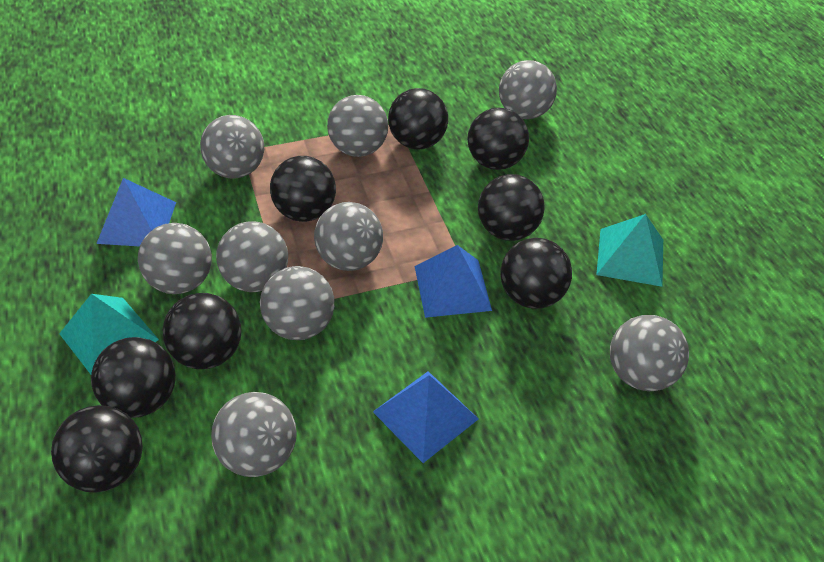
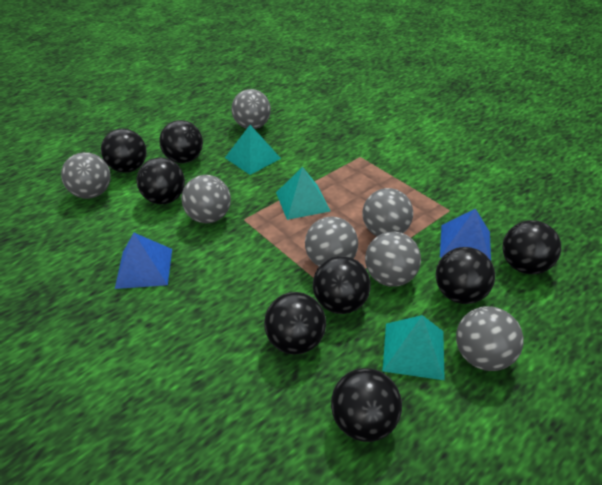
blue pyramid: 3 -> 2
grey ball: 9 -> 7
turquoise pyramid: 2 -> 3

